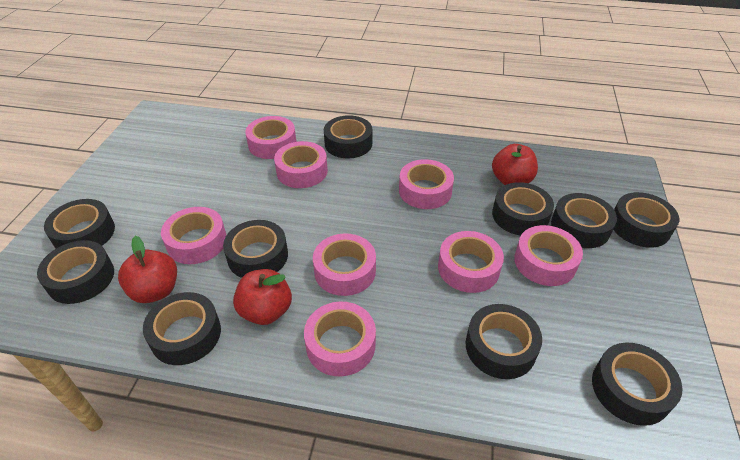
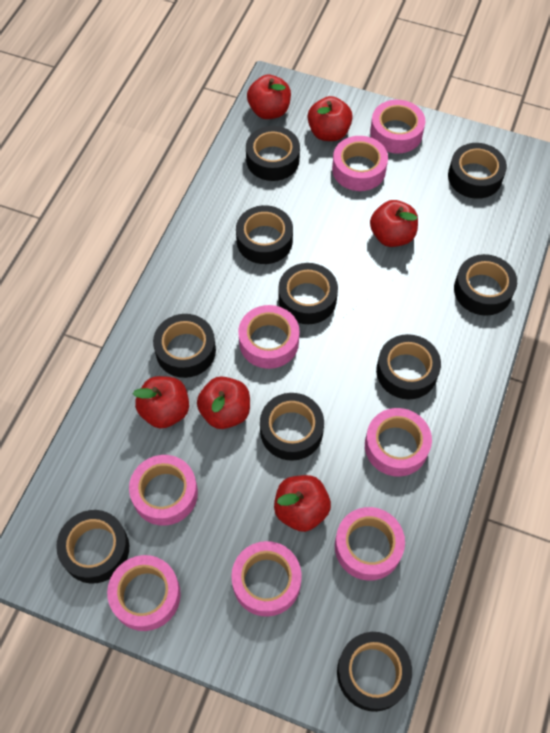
red apple: 3 -> 6

